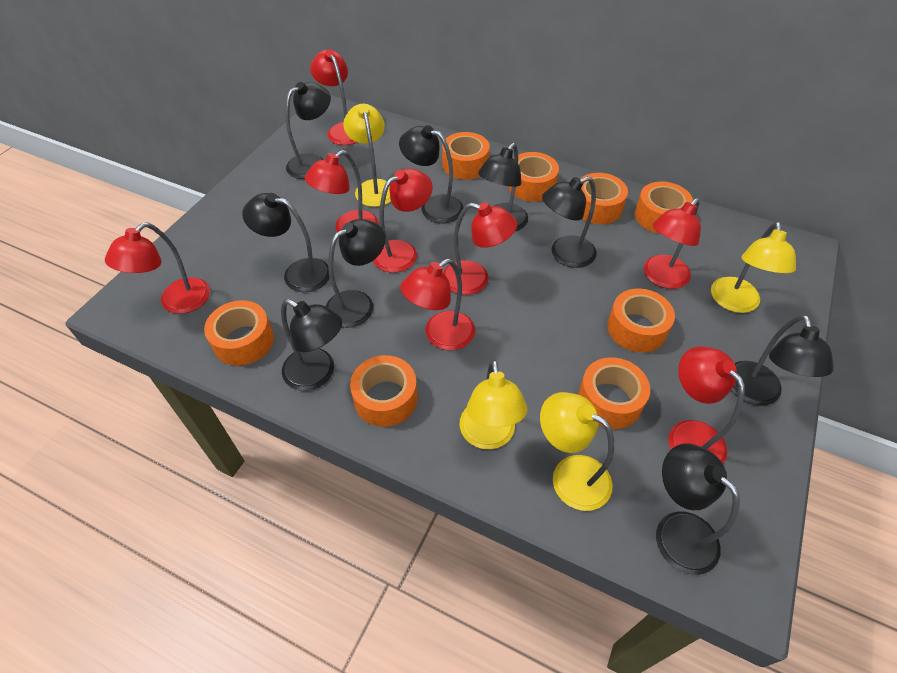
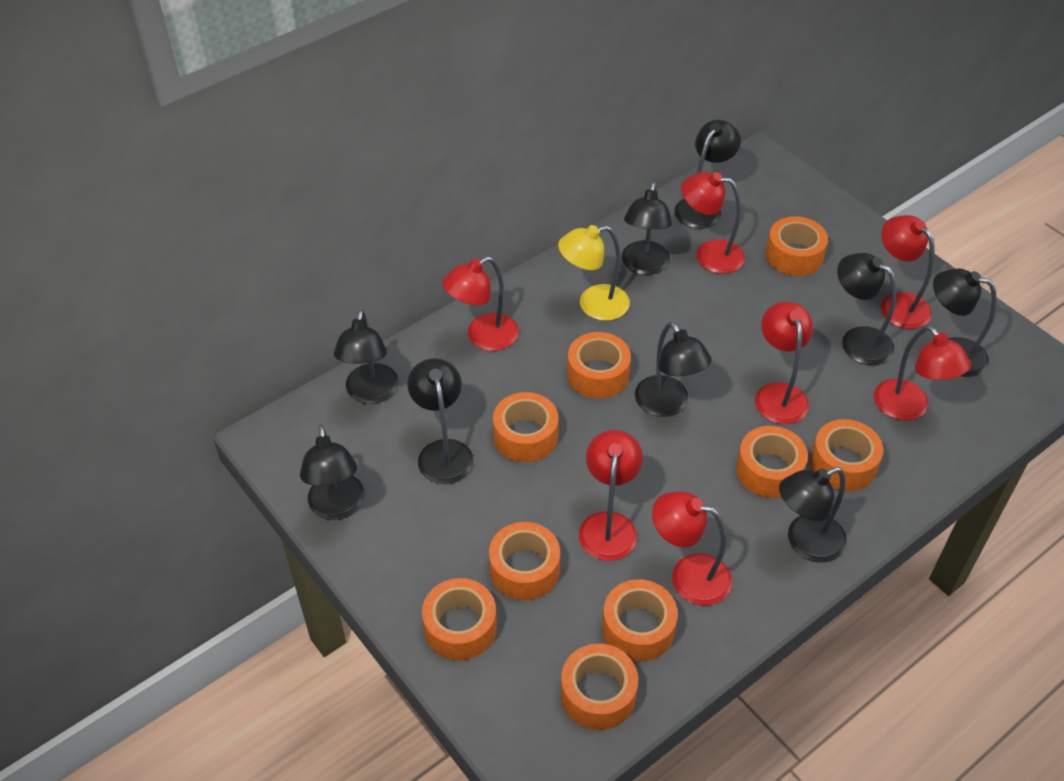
orange tape: 8 -> 9
red lamp: 8 -> 7
yellow lamp: 4 -> 1

